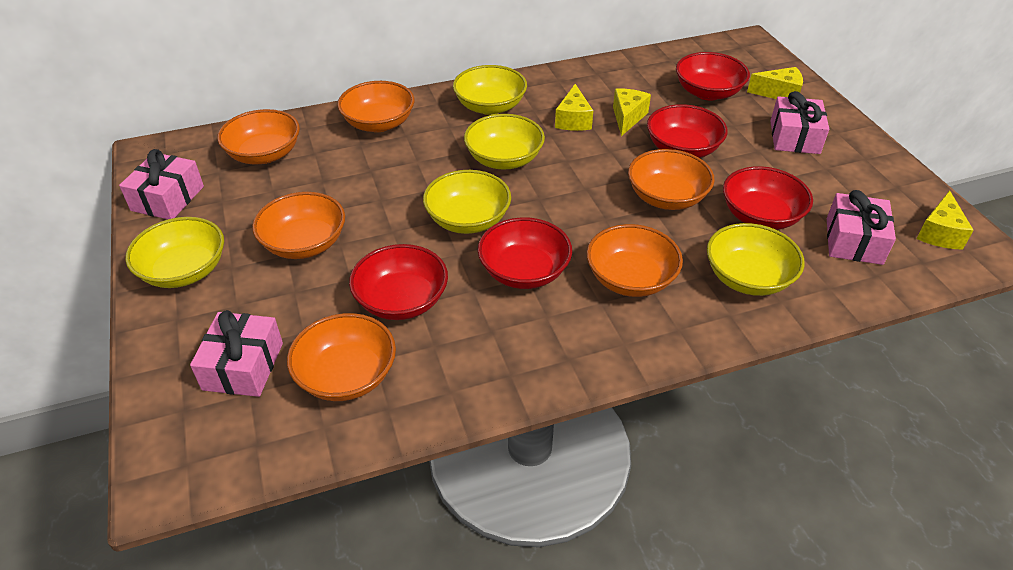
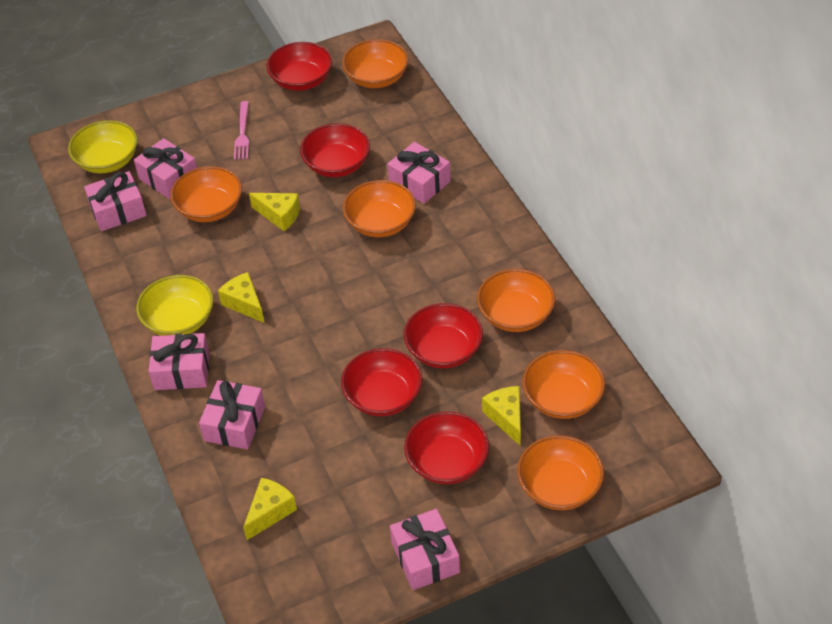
pink fork: 0 -> 1
pink gift: 4 -> 6
yellow bowl: 5 -> 2

